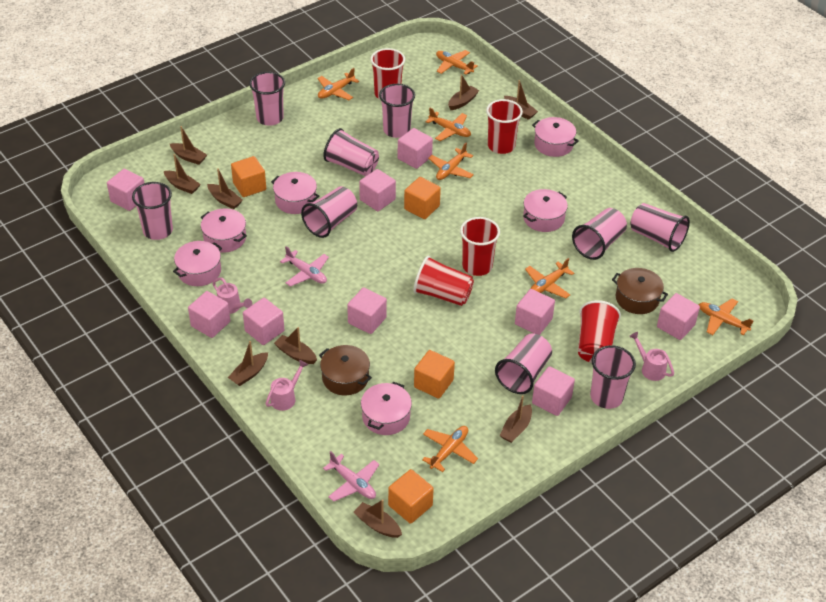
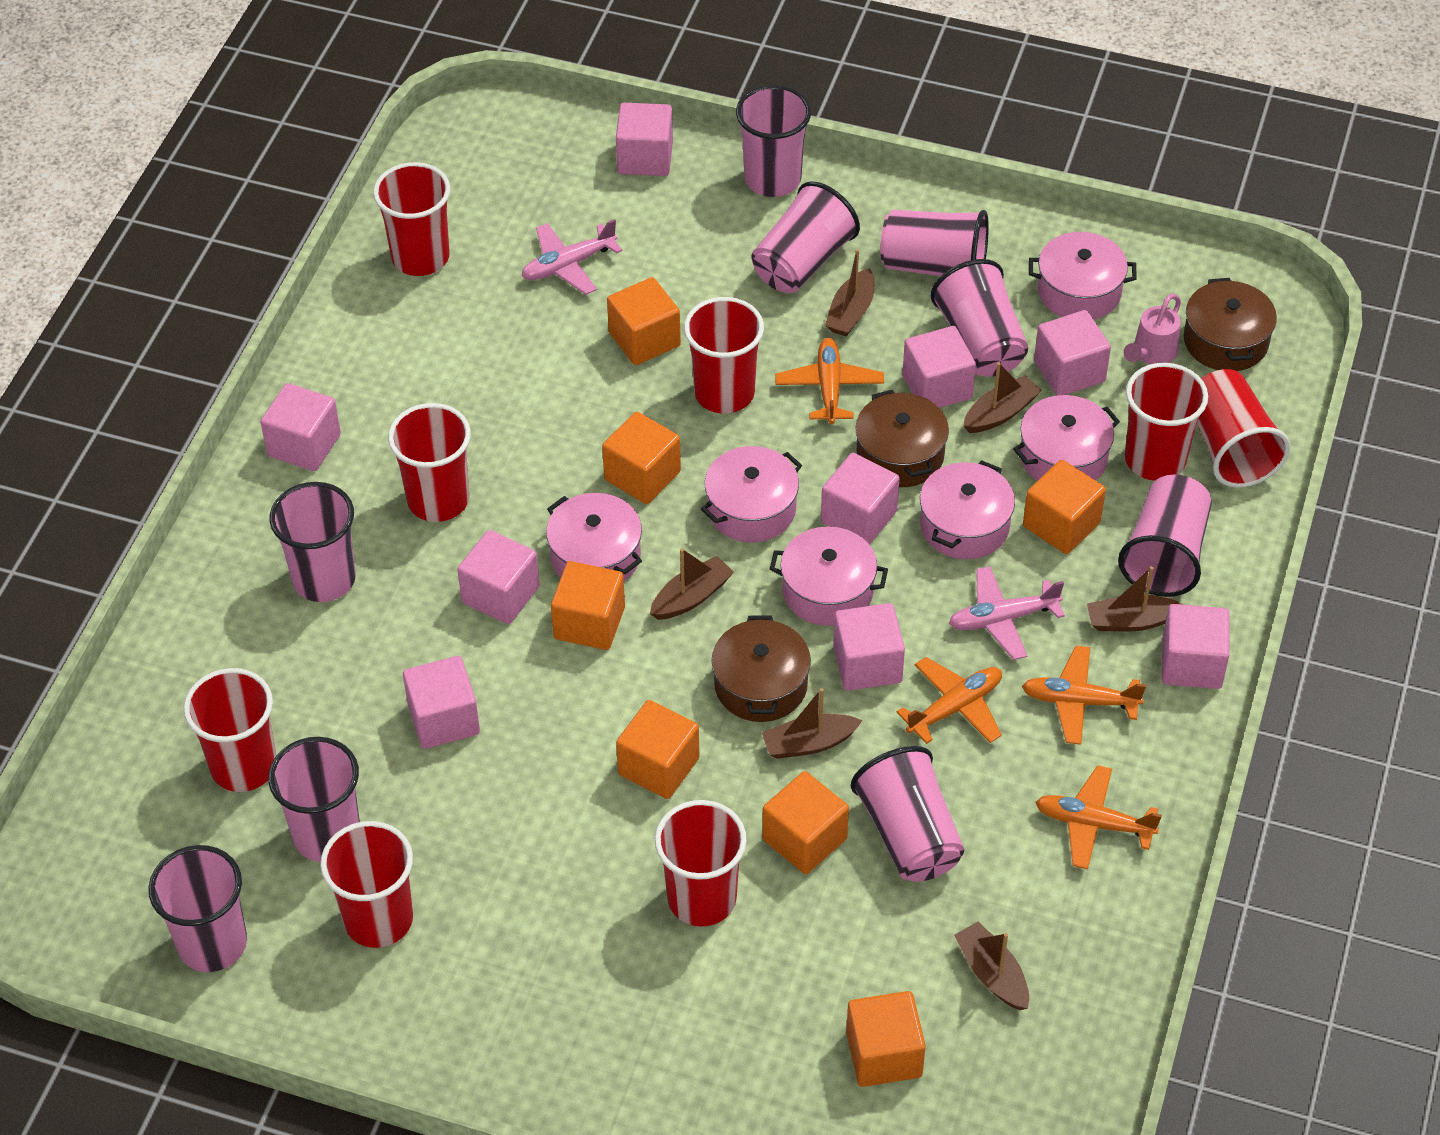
brown boat: 9 -> 6
brown pot: 2 -> 3
orange cube: 4 -> 7
orange plane: 7 -> 4
pink watering can: 3 -> 1
red cup: 5 -> 8

